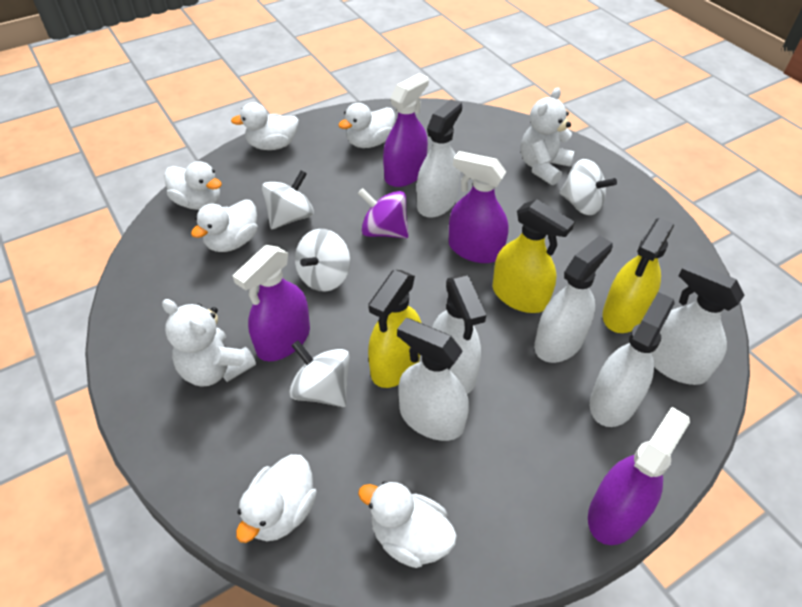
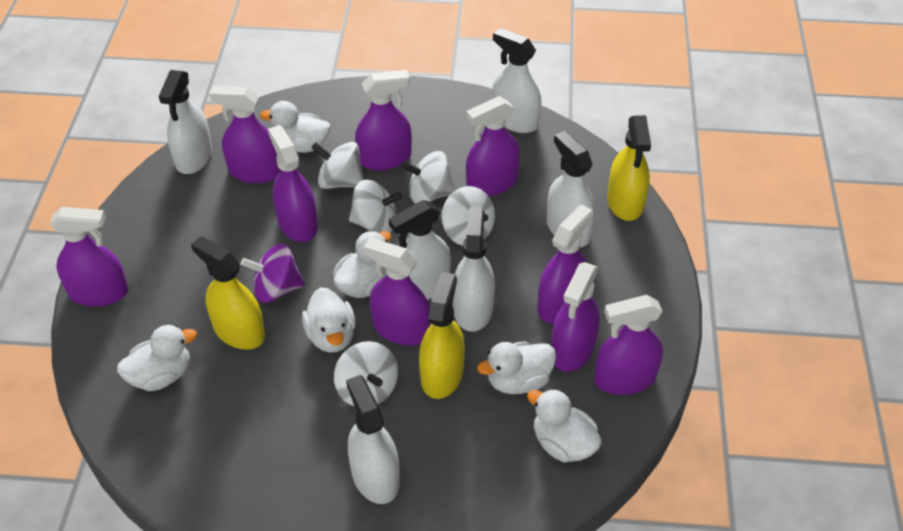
purple spray bottle: 4 -> 9
white spinning top: 4 -> 5
white teddy bear: 2 -> 0

